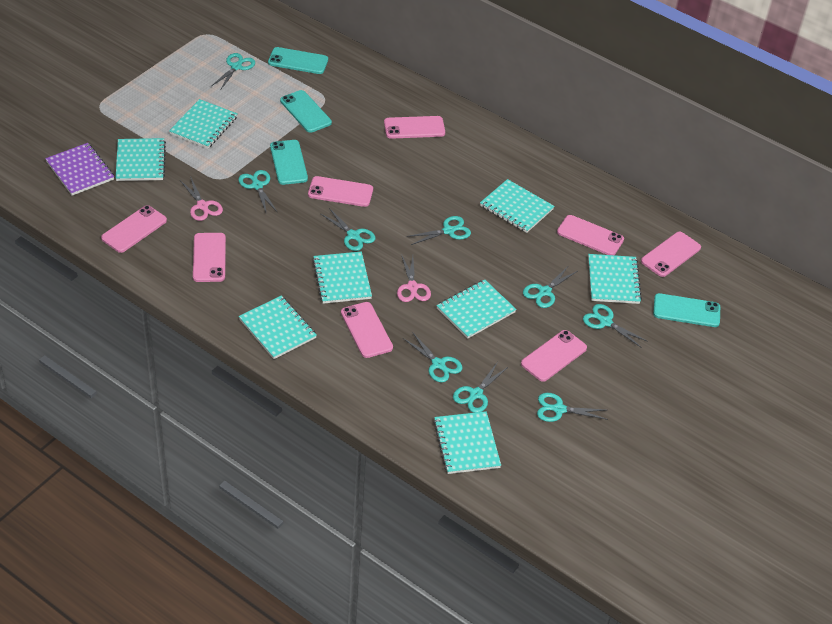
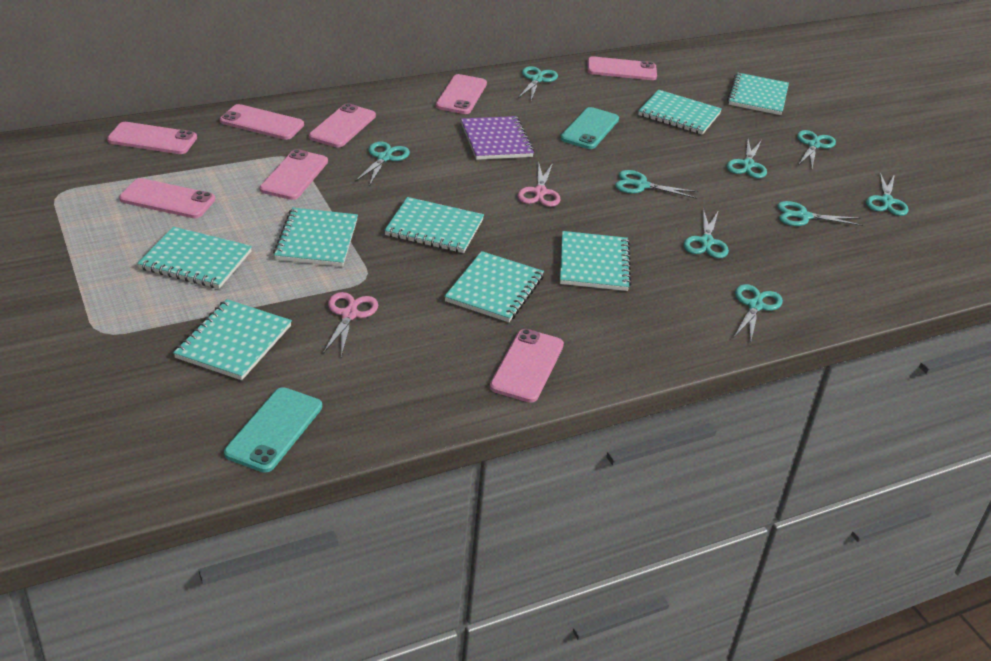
turquoise phone: 4 -> 2

